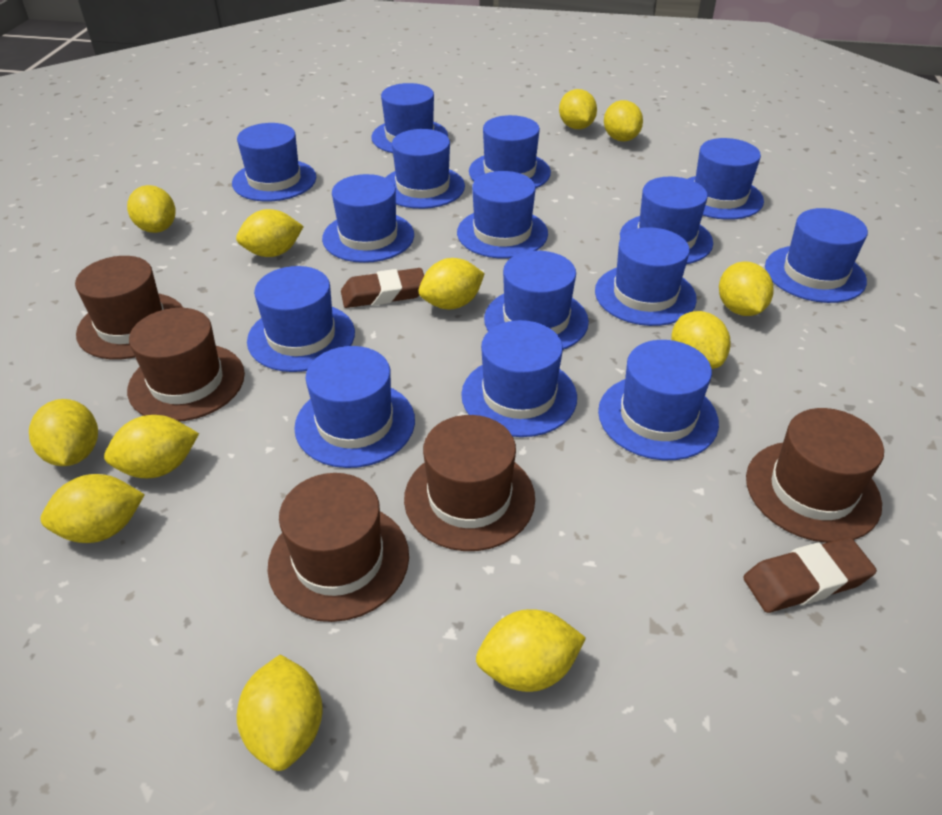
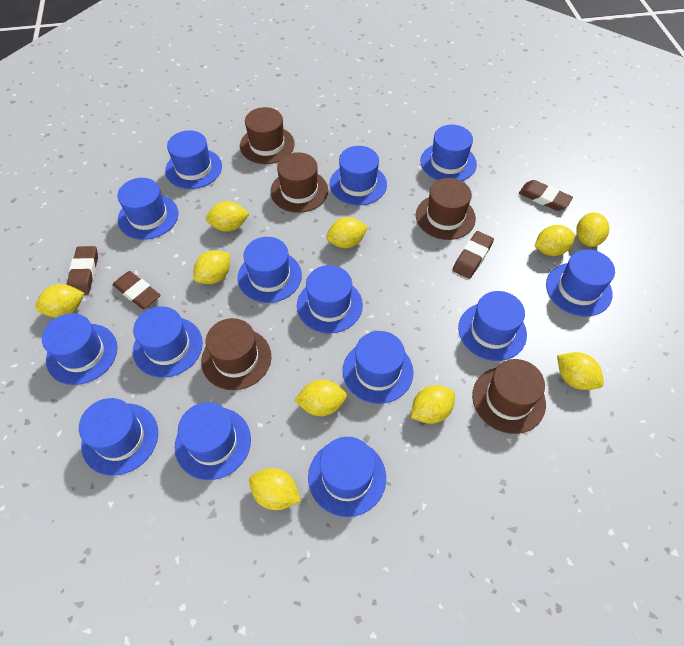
blue hat: 15 -> 14
brown eraser: 2 -> 4
yellow lemon: 12 -> 10

